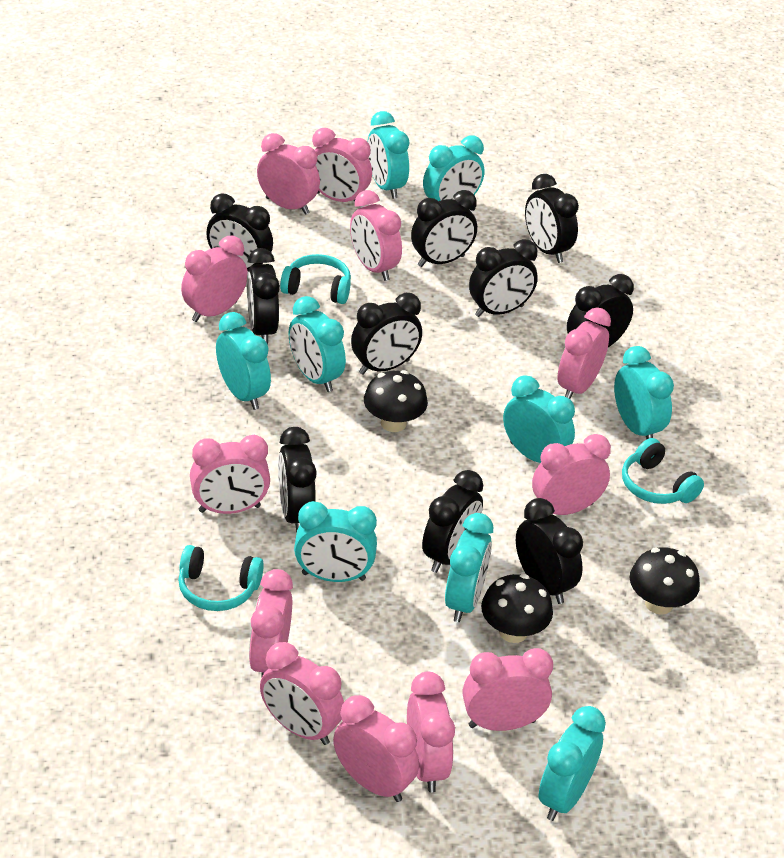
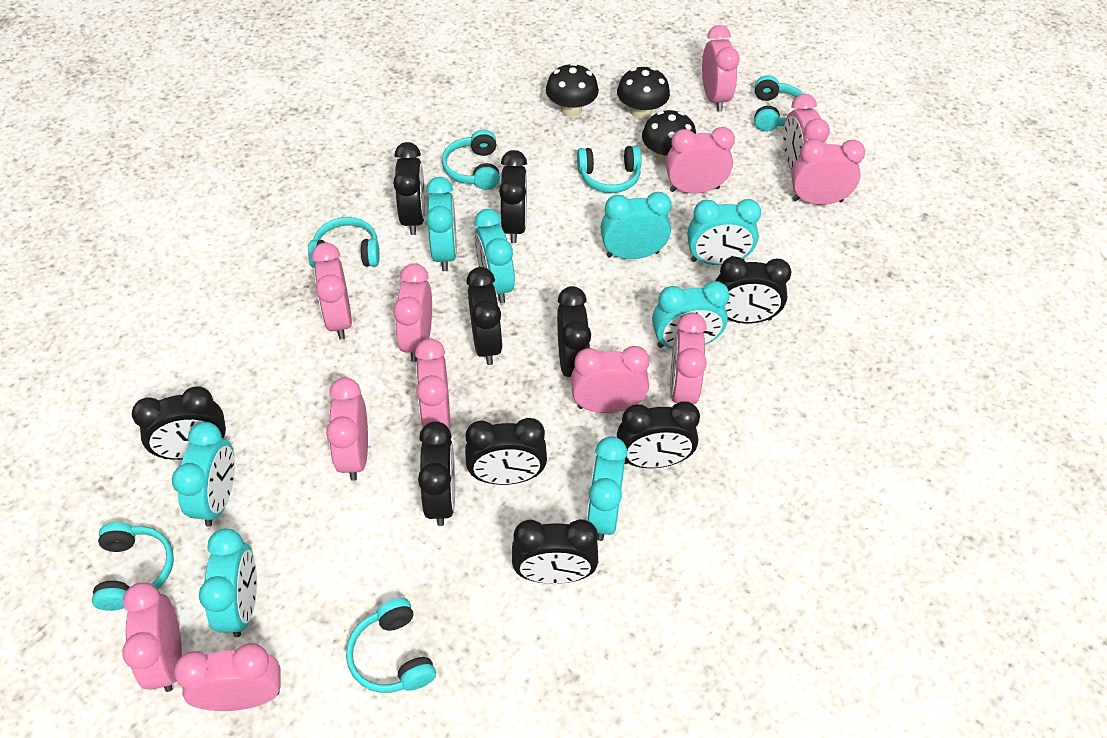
turquoise clock: 9 -> 8
turquoise headphones: 3 -> 6

